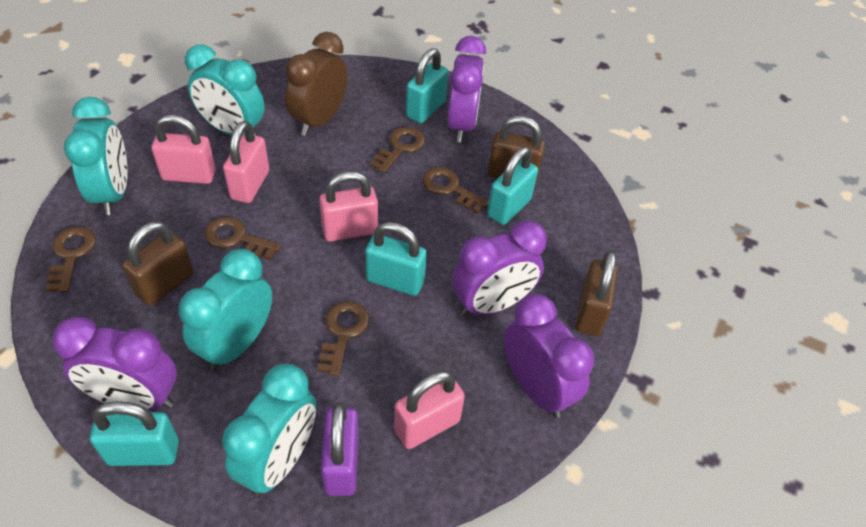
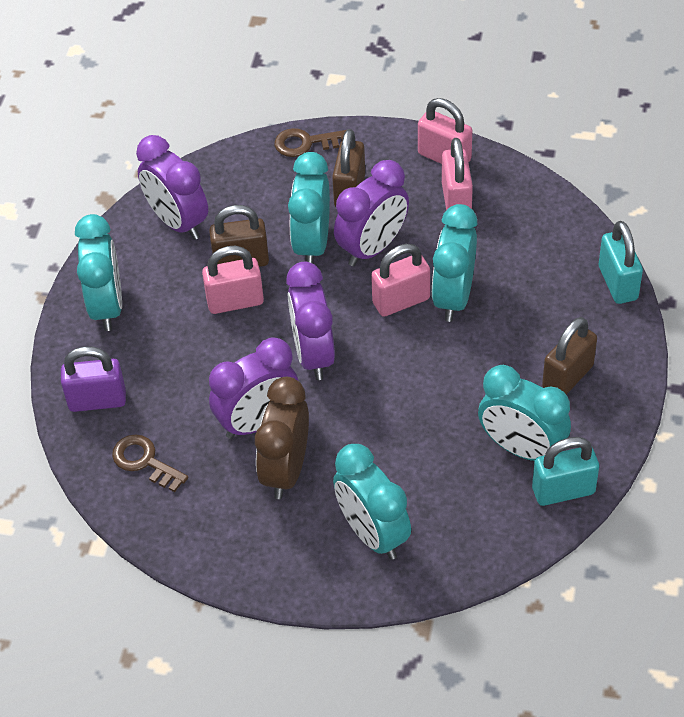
brown key: 5 -> 2
turquoise clock: 4 -> 5
turquoise padlock: 4 -> 2

